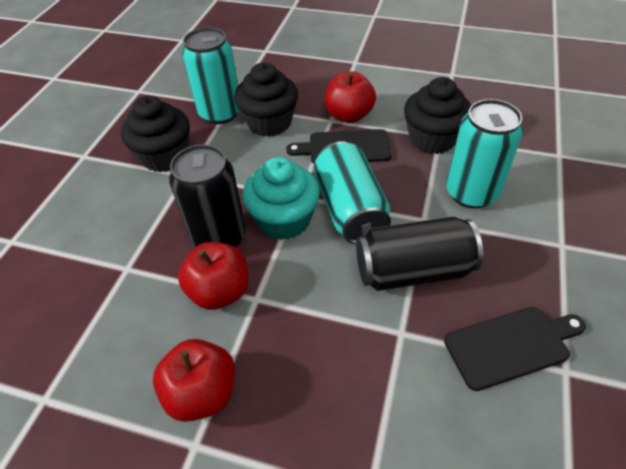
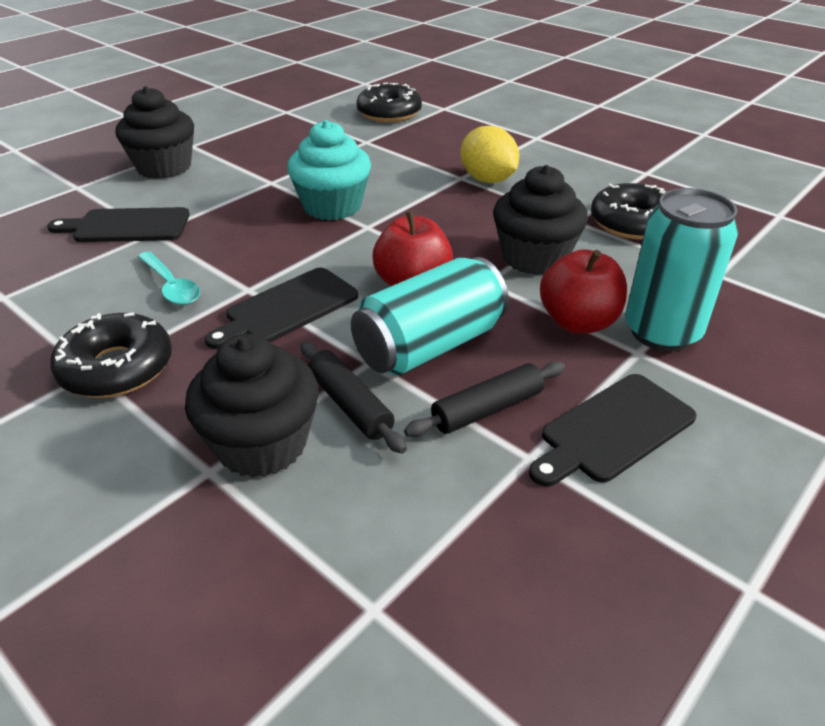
black can: 2 -> 0
black cutting board: 2 -> 3
black donut: 0 -> 3
black rolling pin: 0 -> 2
red apple: 3 -> 2
turquoise can: 3 -> 2
turquoise spoon: 0 -> 1
yellow lemon: 0 -> 1

